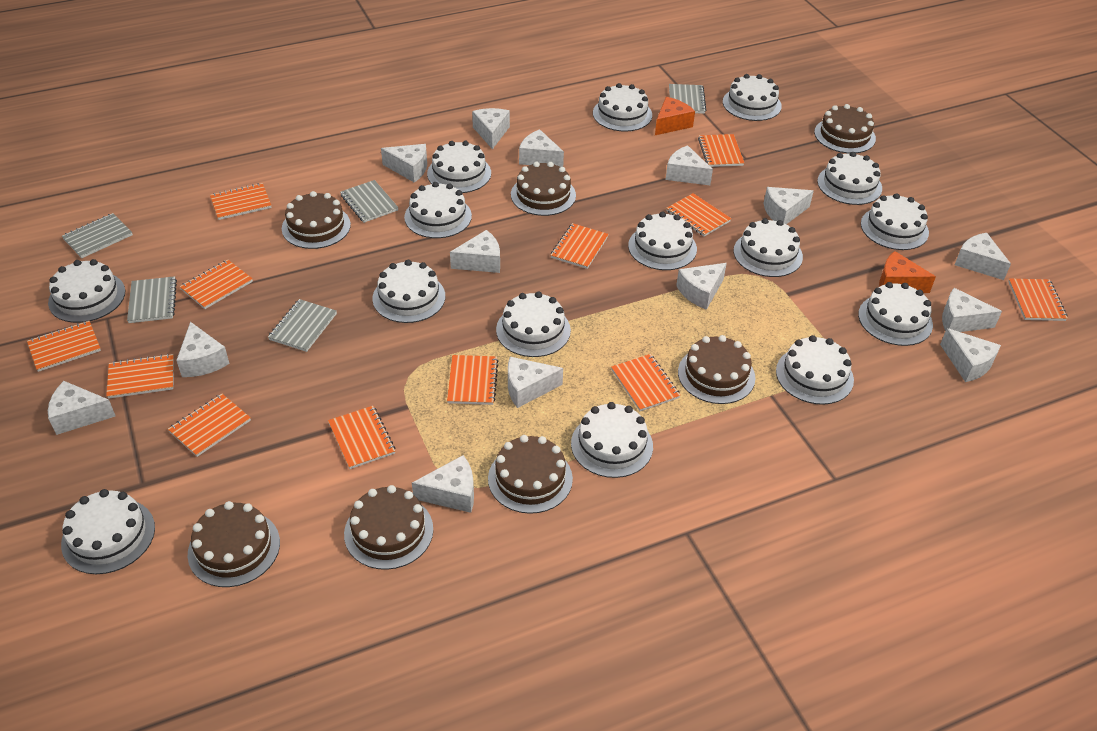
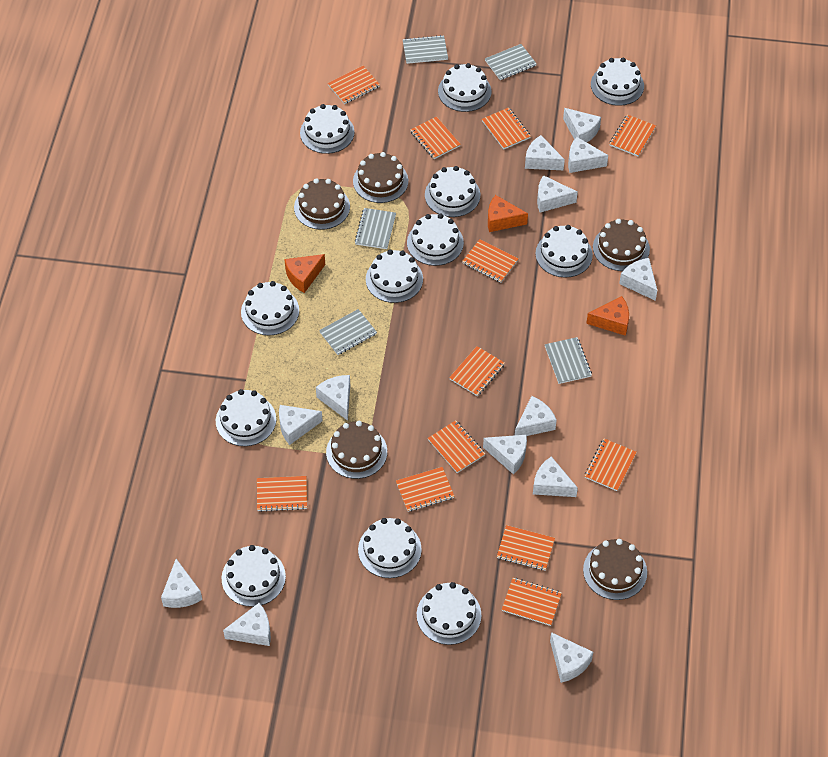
brown cake: 7 -> 5
orange cheese: 2 -> 3
white cake: 15 -> 12
white cheese: 14 -> 13

